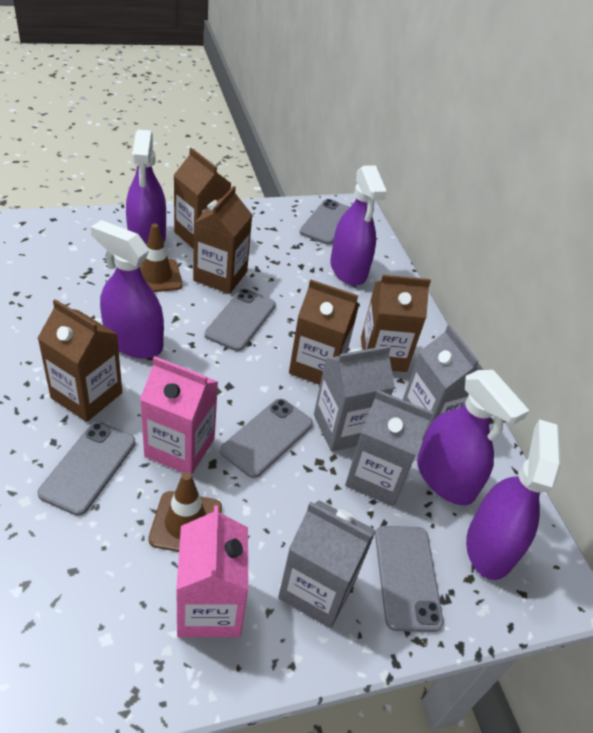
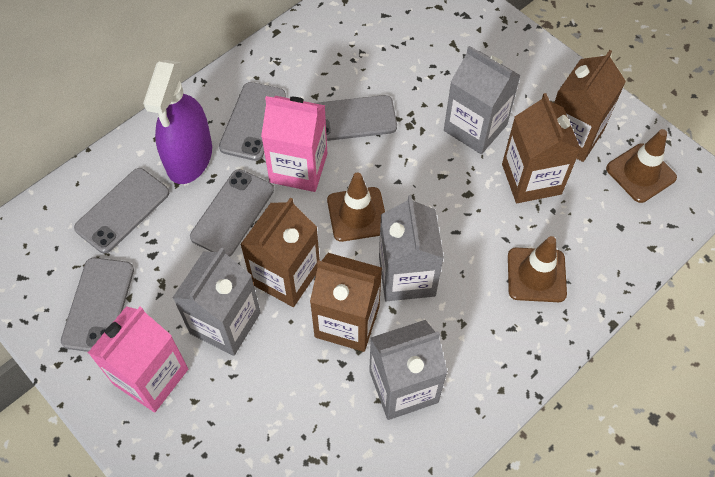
brown carton: 5 -> 4
brown traffic cone: 2 -> 3
purple spray bottle: 5 -> 1

